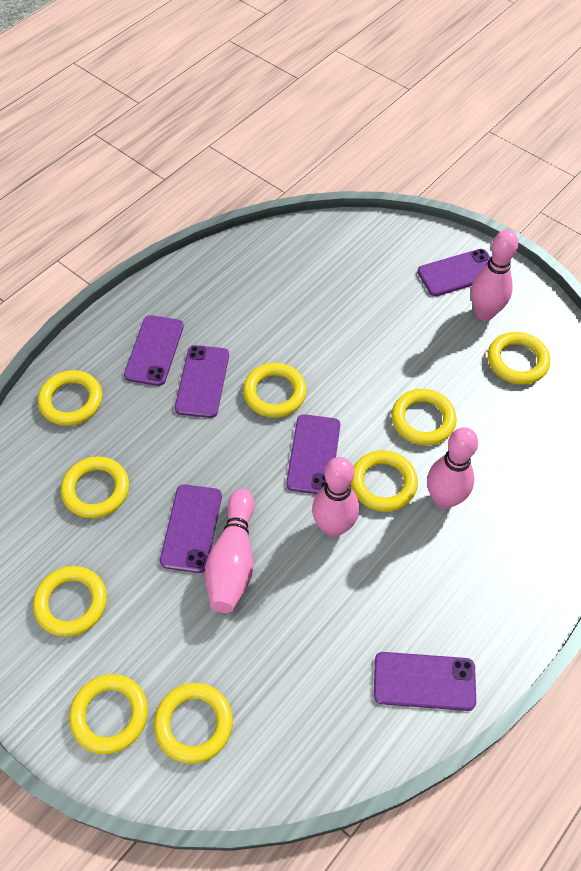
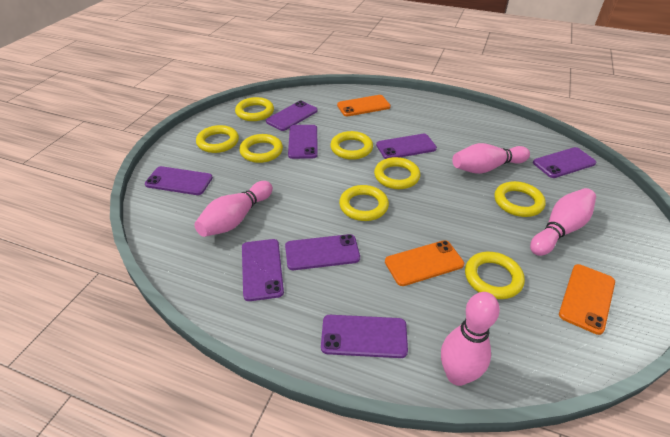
orange phone: 0 -> 3
purple phone: 6 -> 8
yellow ring: 9 -> 8

